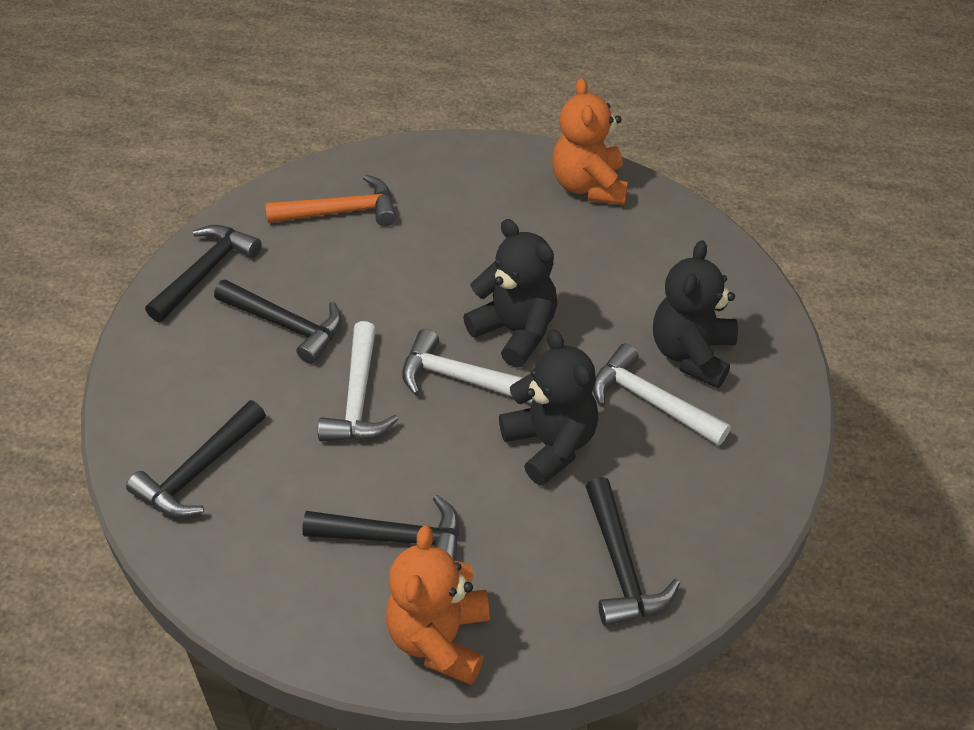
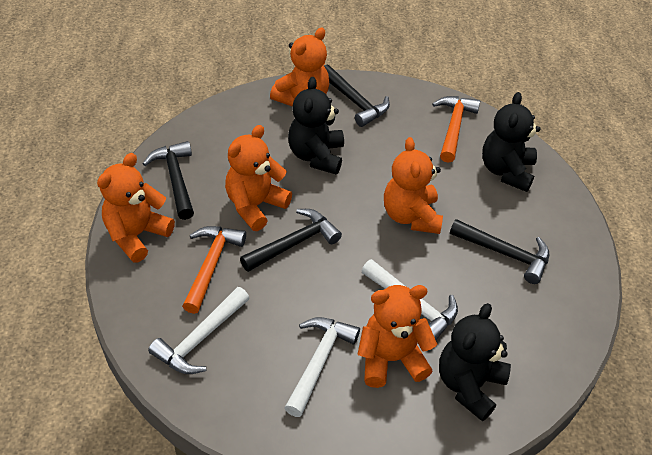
black hammer: 5 -> 4
orange hammer: 1 -> 2
orange teddy bear: 2 -> 5

